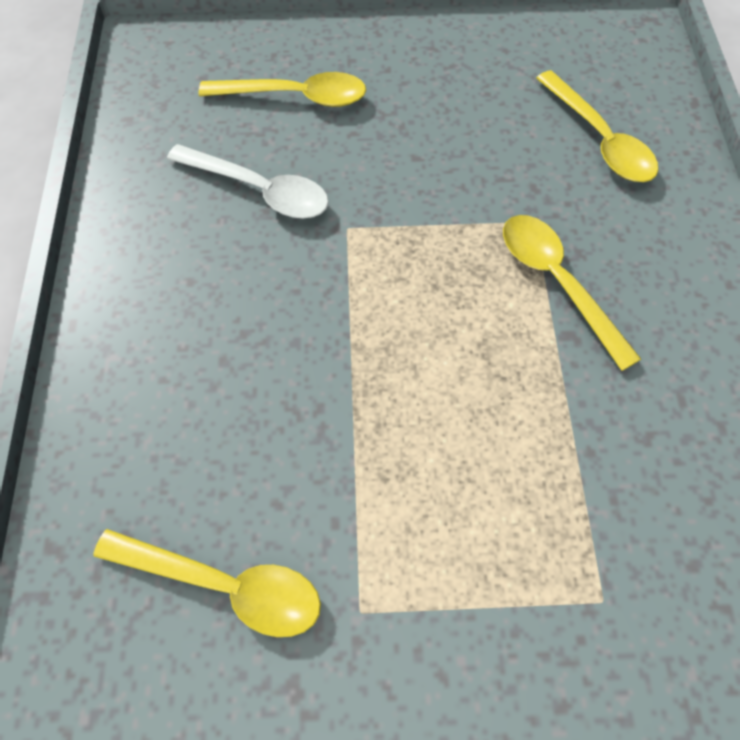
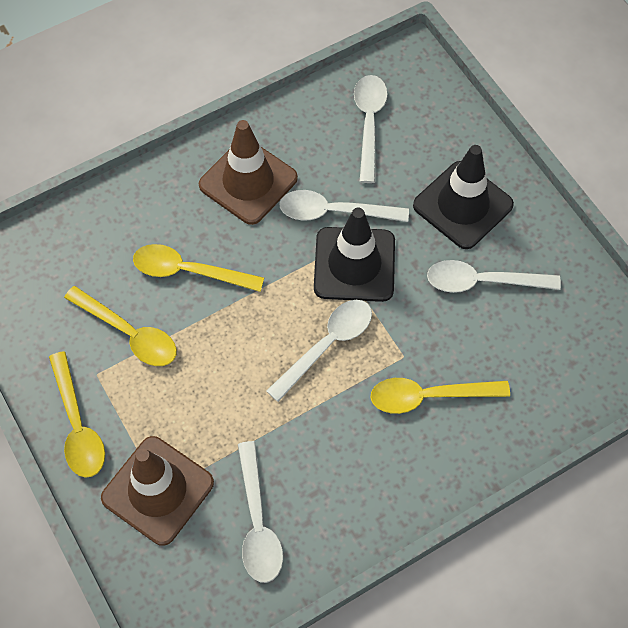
black traffic cone: 0 -> 2
brown traffic cone: 0 -> 2
white spoon: 1 -> 5

